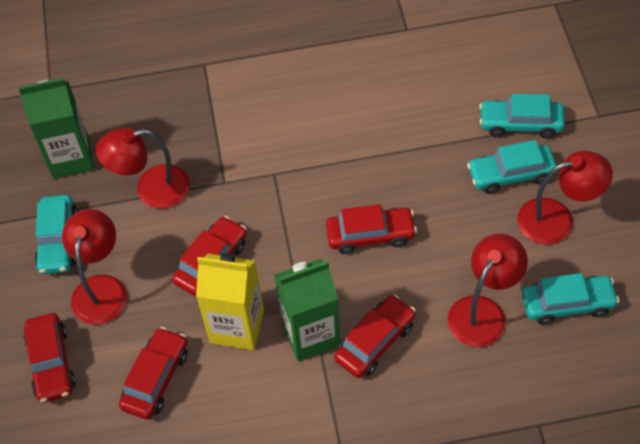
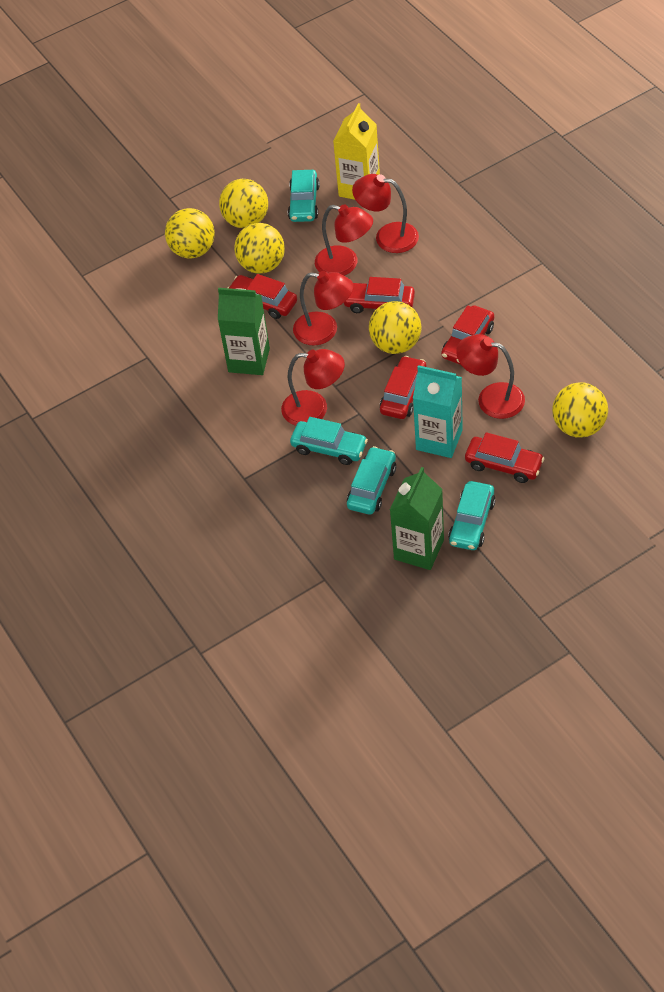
red lamp: 4 -> 5
turquoise carton: 0 -> 1
yellow ball: 0 -> 5

